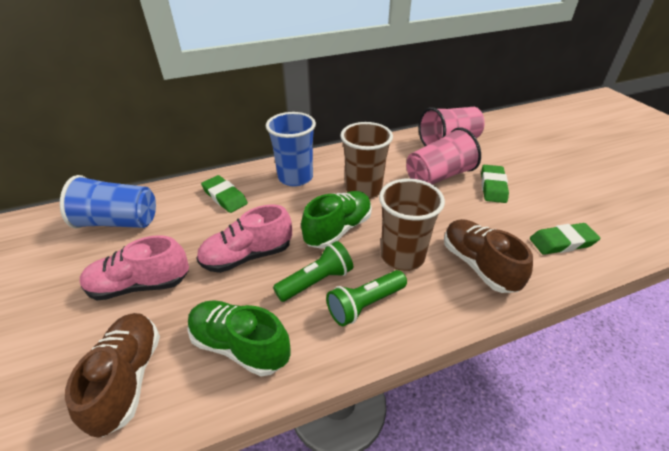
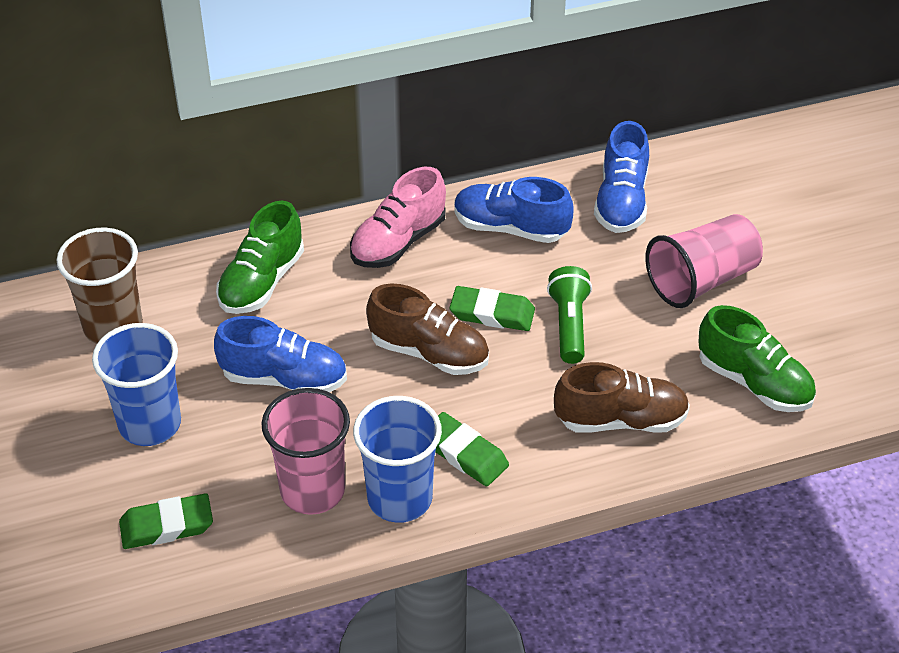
blue shoe: 0 -> 3
brown cup: 2 -> 1
green flashlight: 2 -> 1
pink shoe: 2 -> 1

